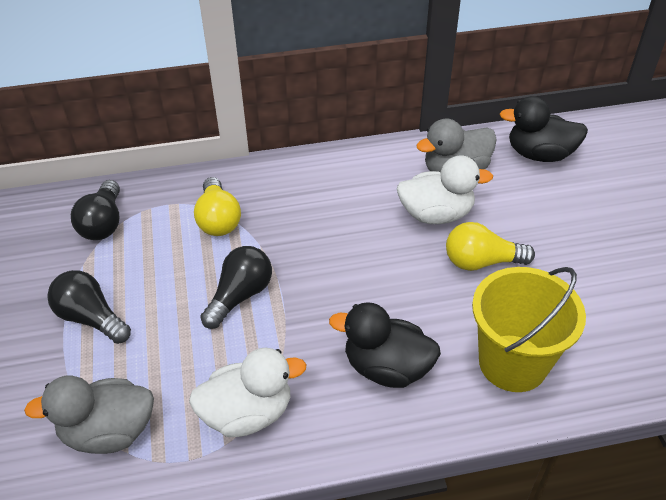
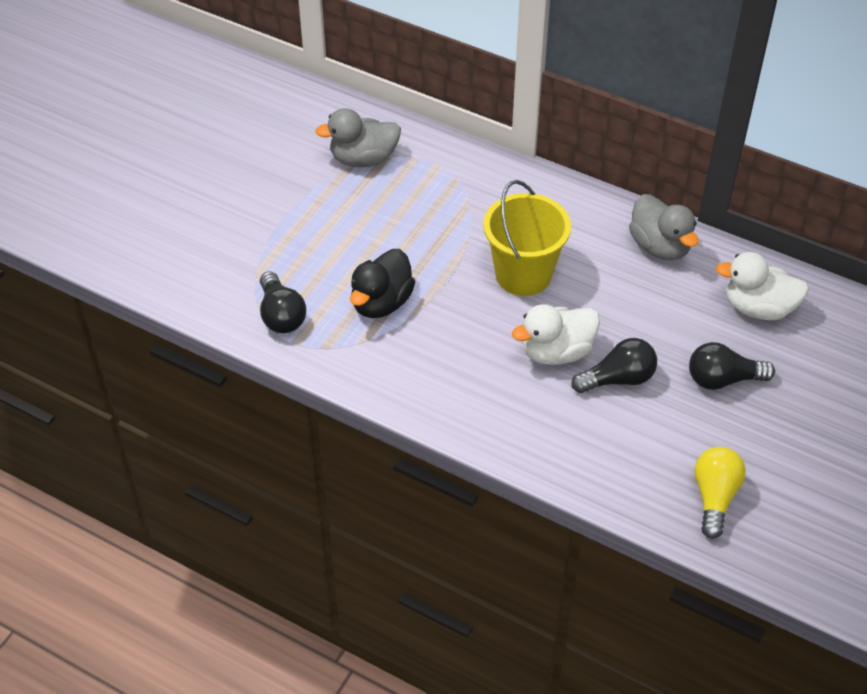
black duck: 2 -> 1
yellow light bulb: 2 -> 1

